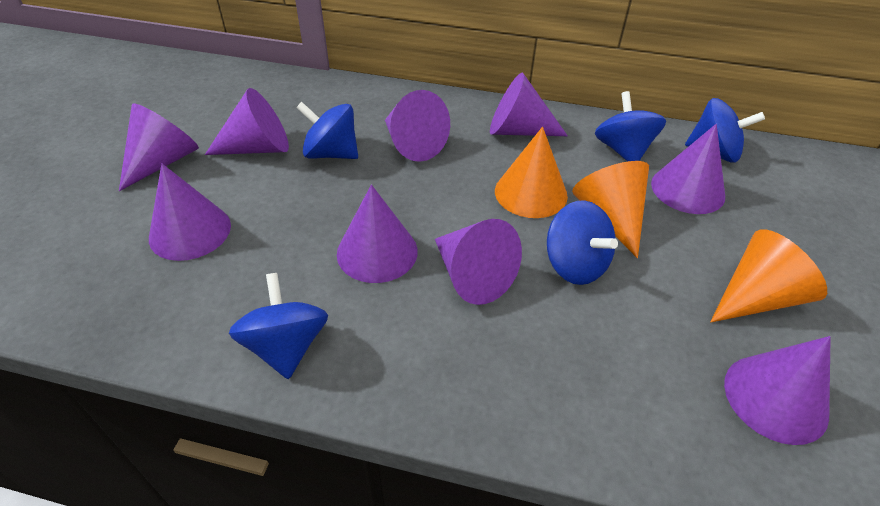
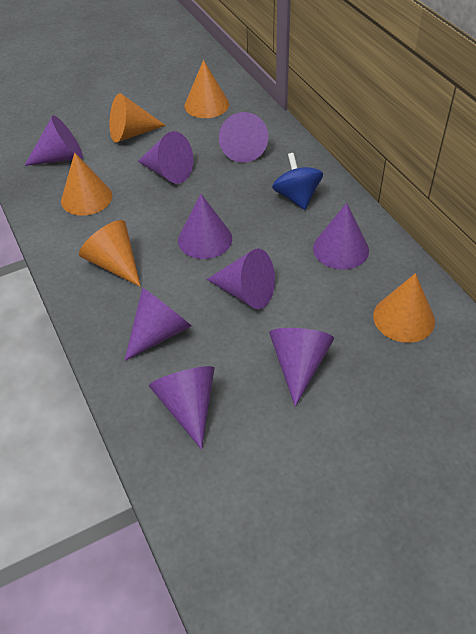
blue spinning top: 5 -> 1
orange cone: 3 -> 5

